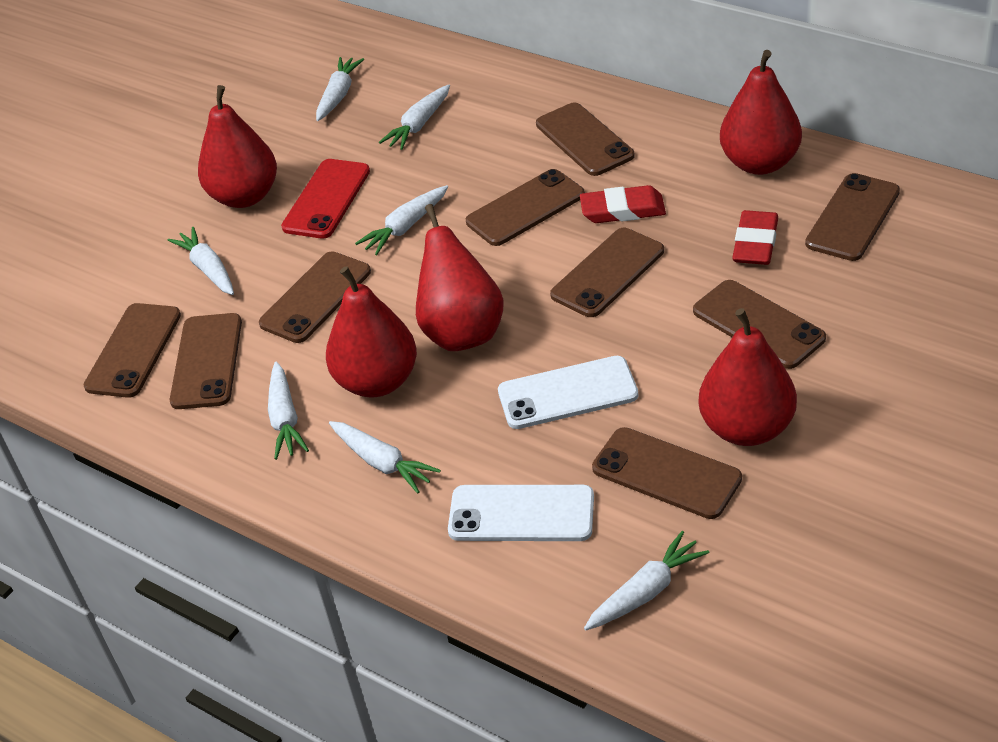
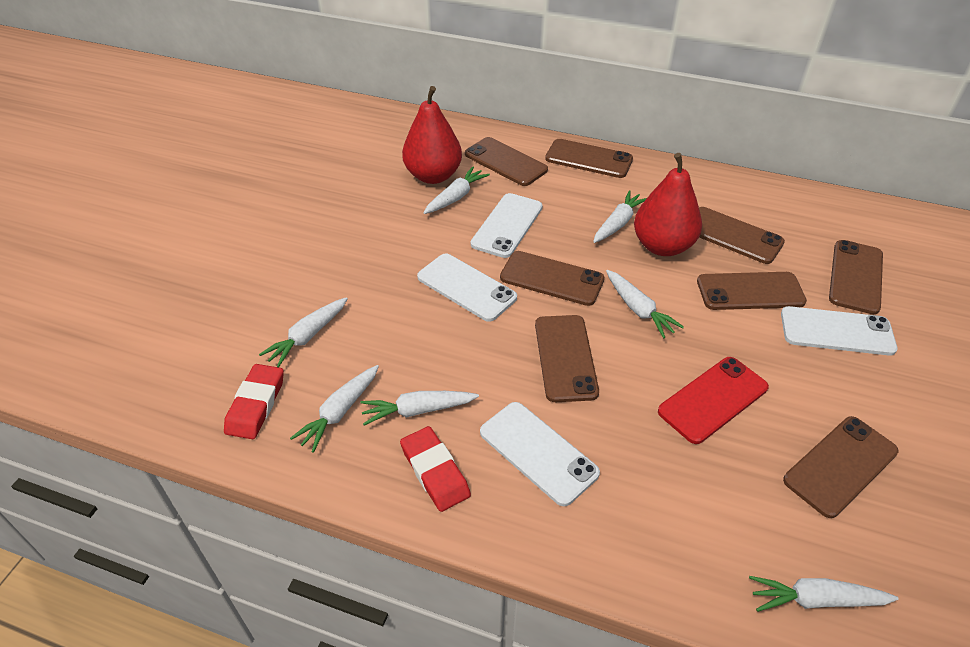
brown phone: 9 -> 8
red pear: 5 -> 2
white phone: 2 -> 4

